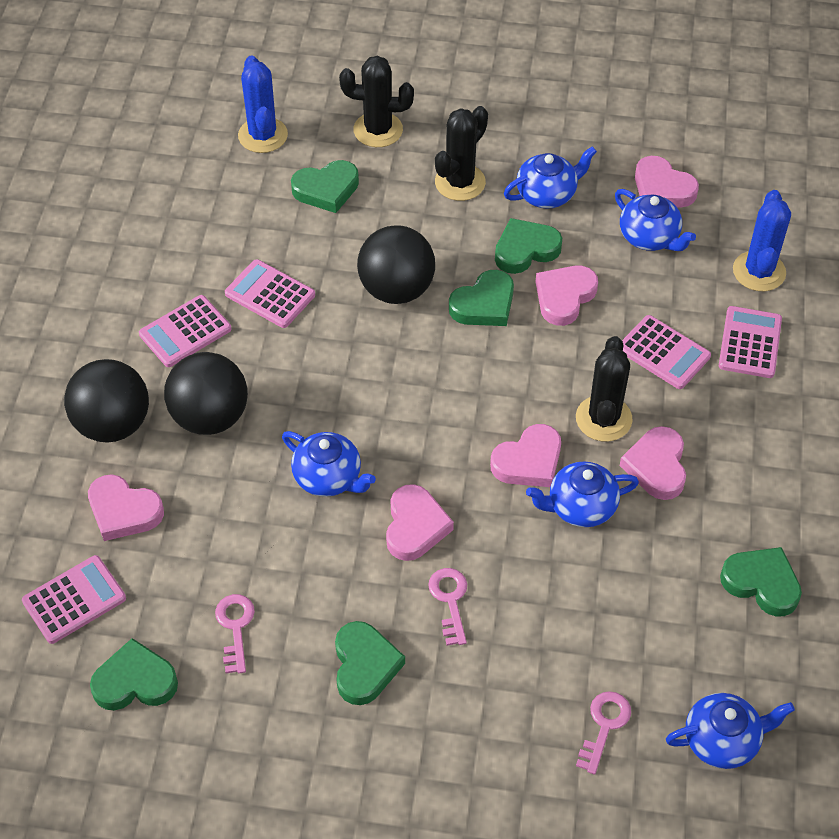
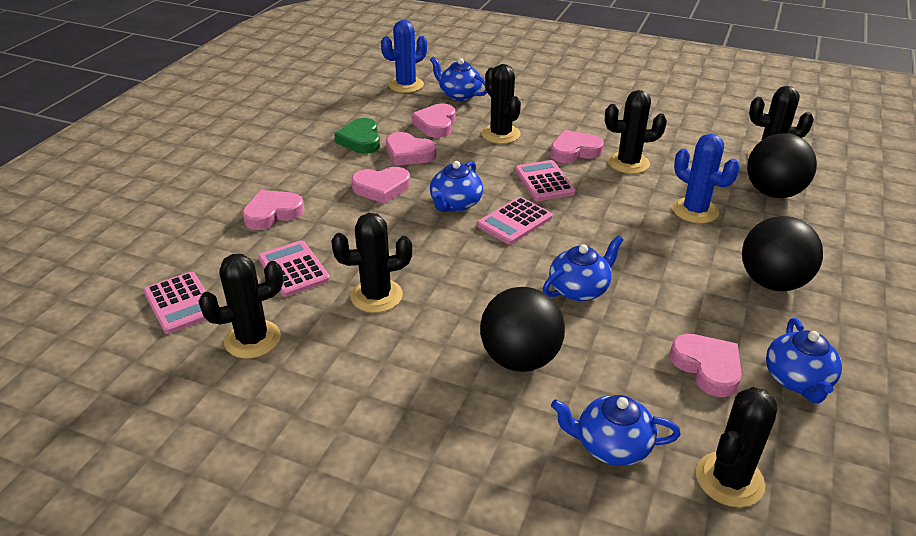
black cactus: 3 -> 6
green heart: 6 -> 1
pink calculator: 5 -> 4
pink key: 3 -> 0

